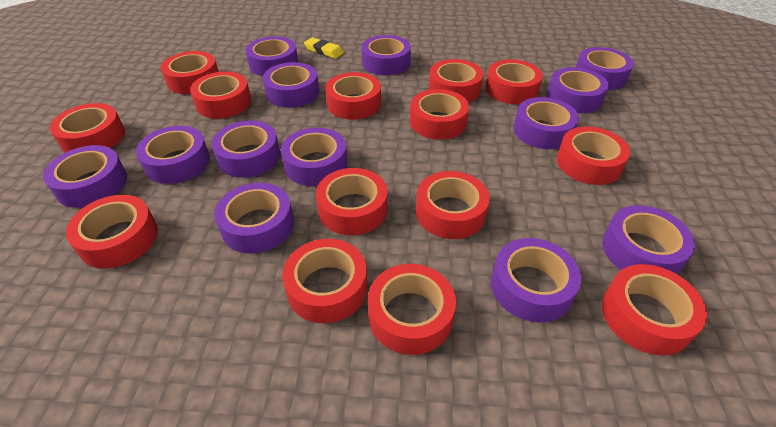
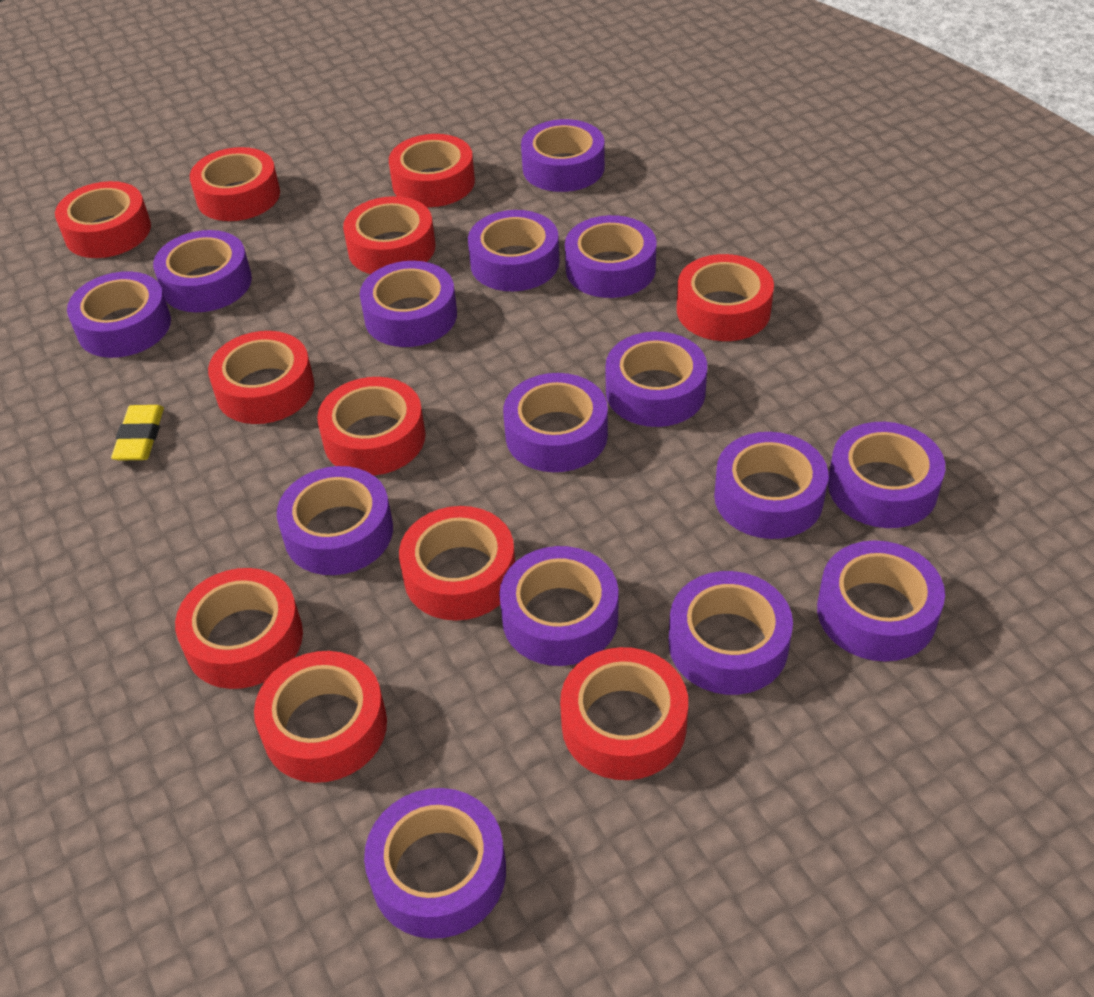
purple tape: 13 -> 15
red tape: 14 -> 11

